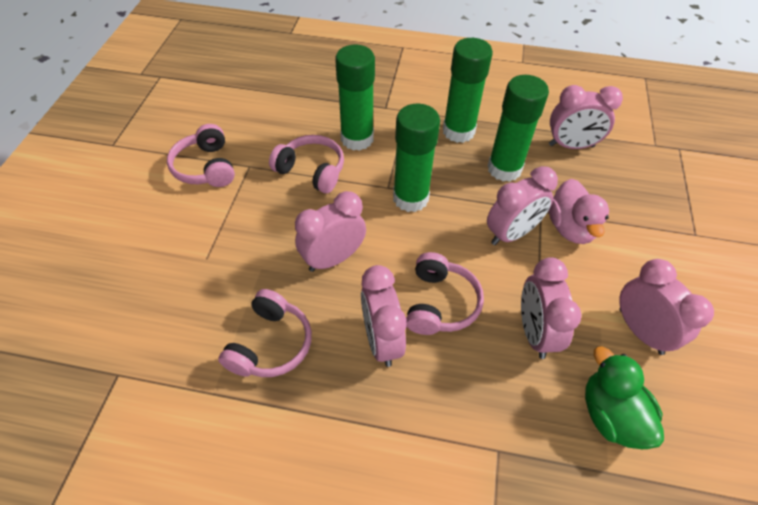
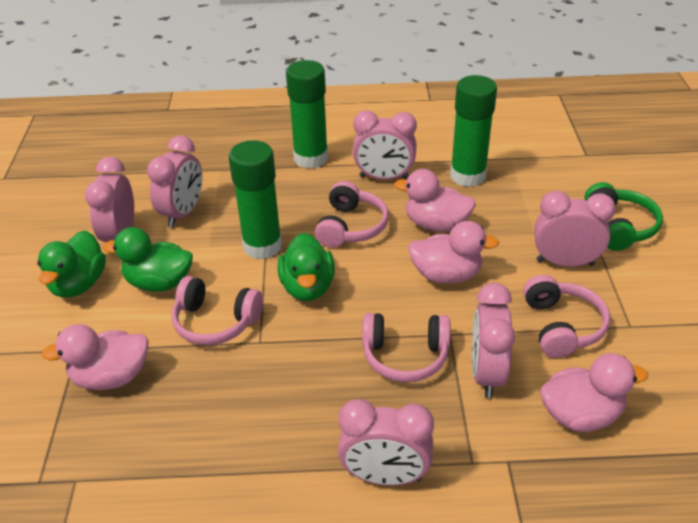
green duck: 1 -> 3
green glue stick: 4 -> 3
green headphones: 0 -> 1
pink duck: 1 -> 4

